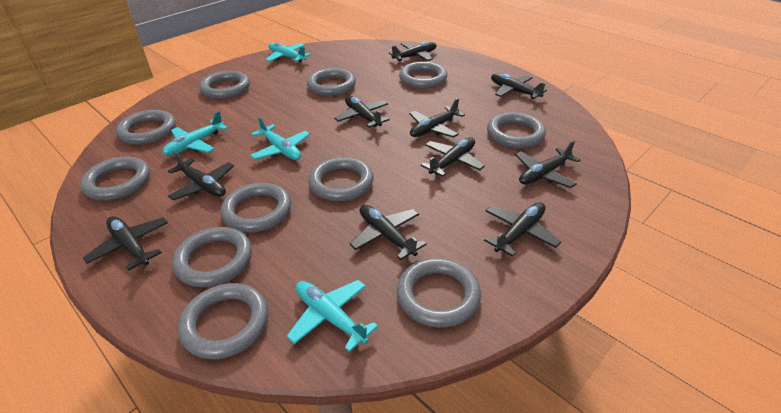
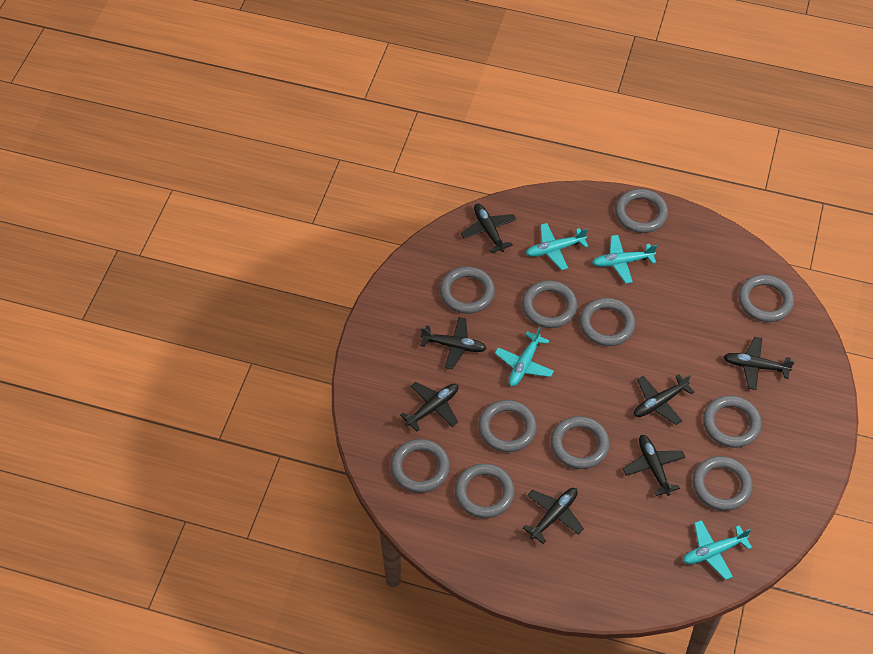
black plane: 10 -> 7

